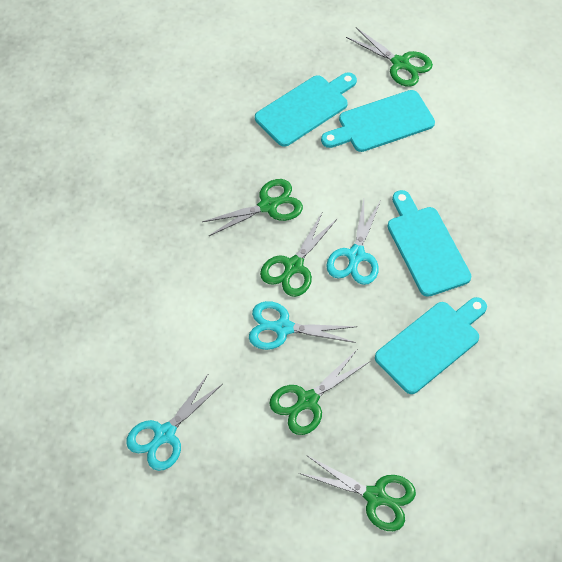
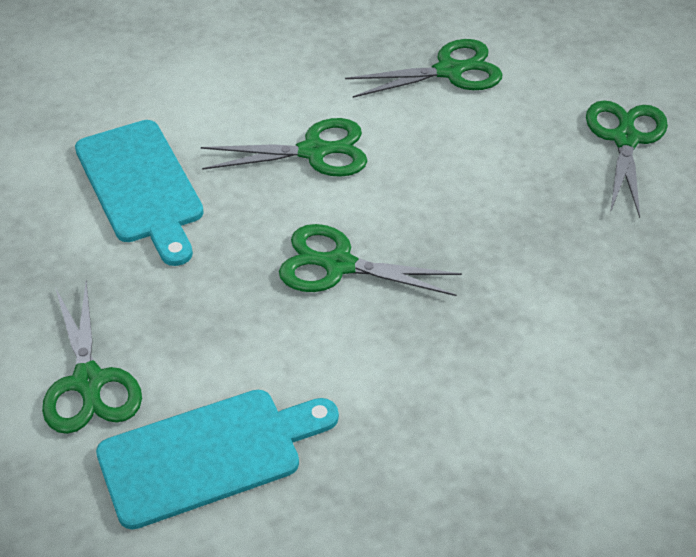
turquoise cutting board: 4 -> 2
turquoise scissors: 3 -> 0

